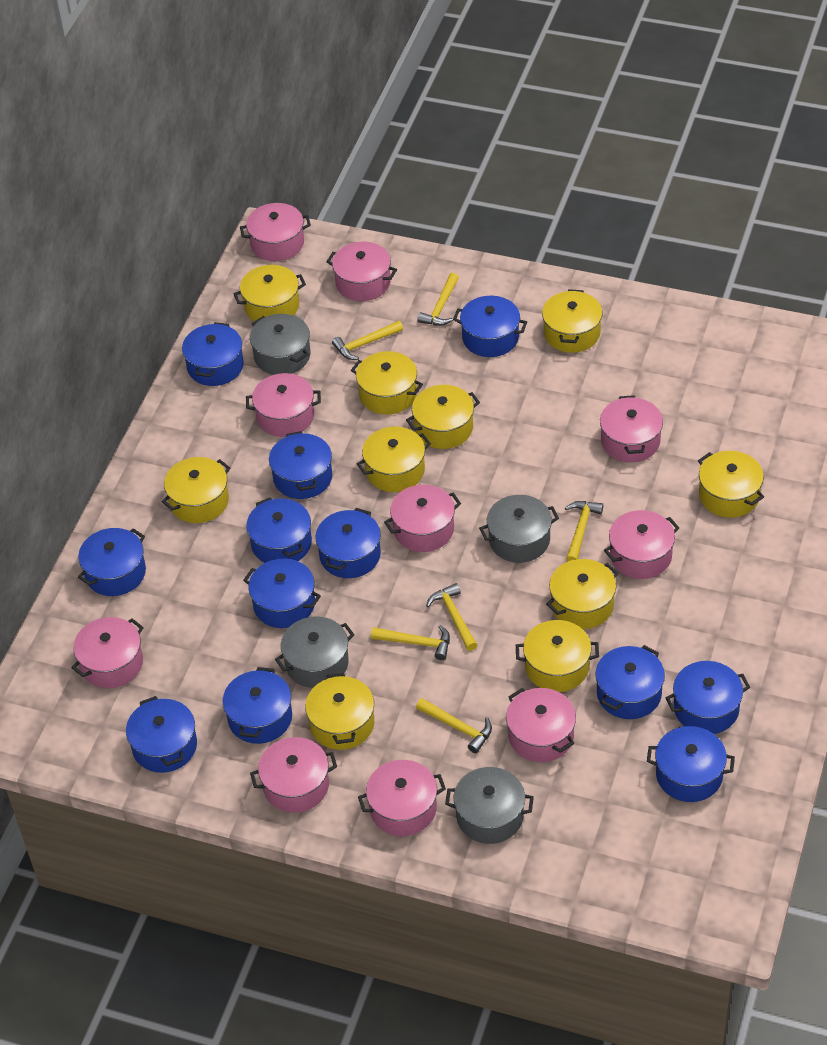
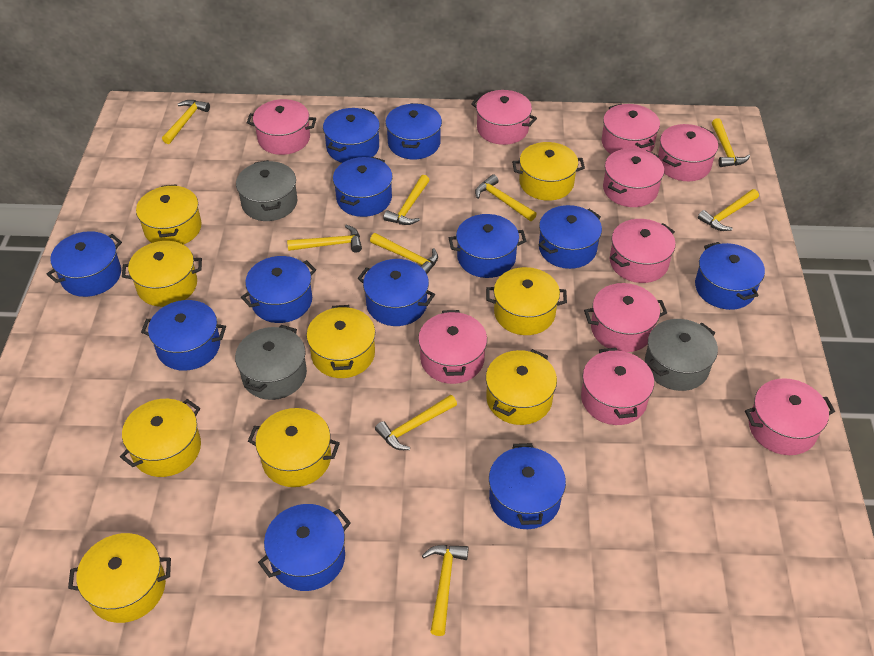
grey pot: 4 -> 3
yellow hammer: 6 -> 9
yellow pot: 10 -> 9

